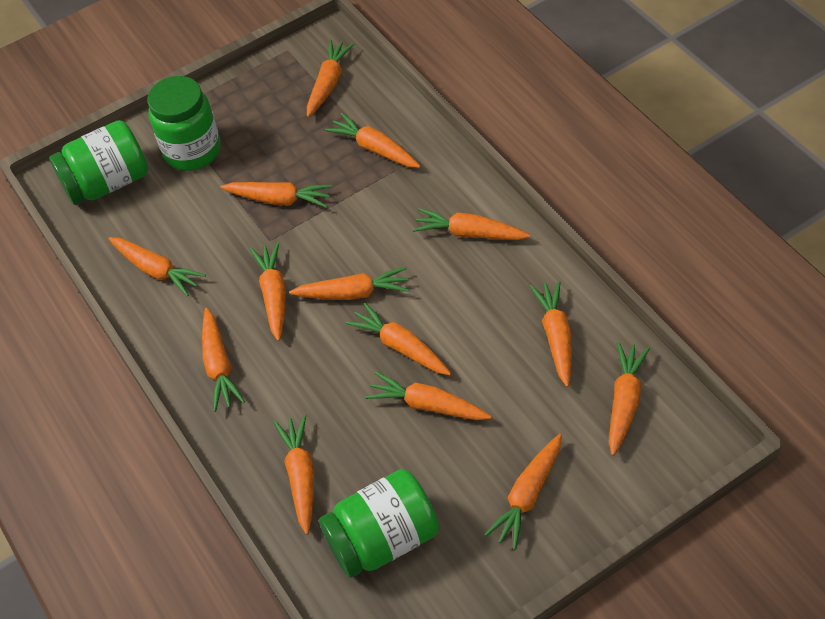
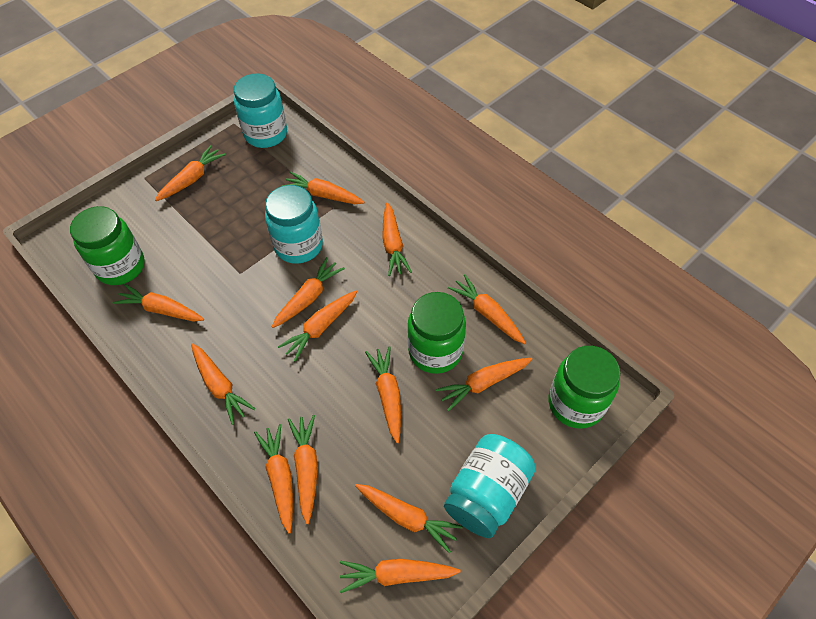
turquoise jar: 0 -> 3

